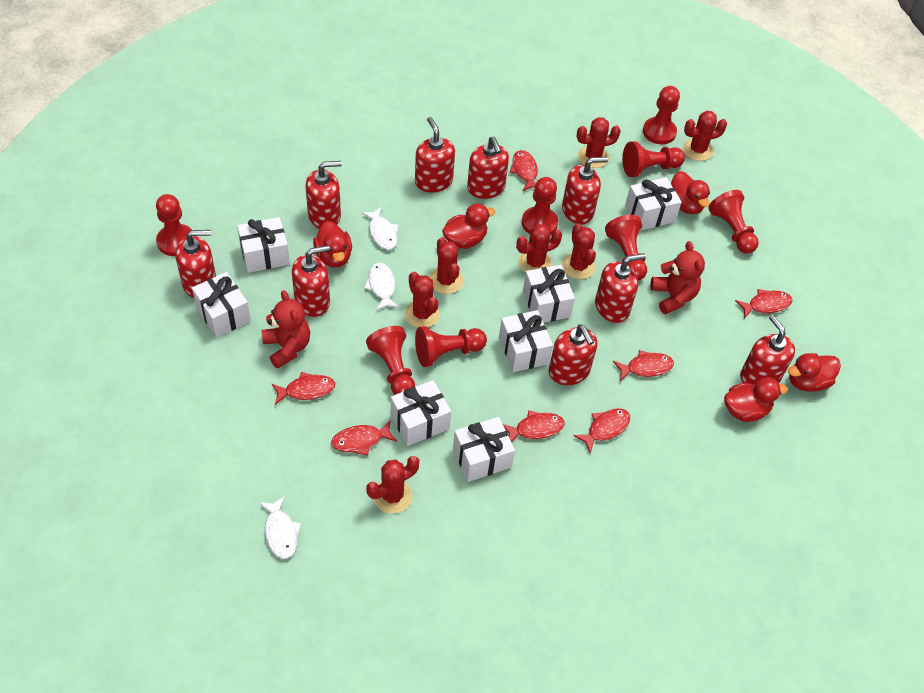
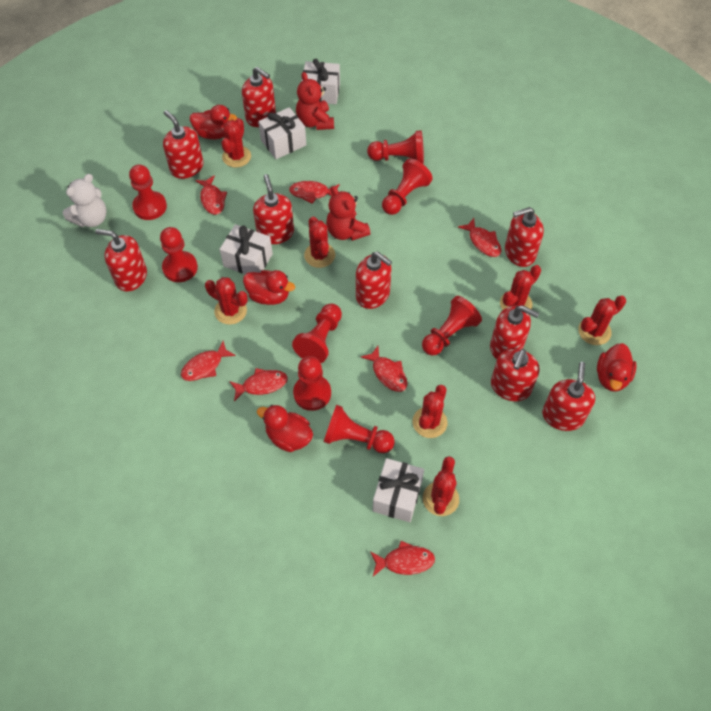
red duck: 5 -> 4
white fish: 3 -> 0
white gift: 7 -> 4
white teddy bear: 0 -> 1

